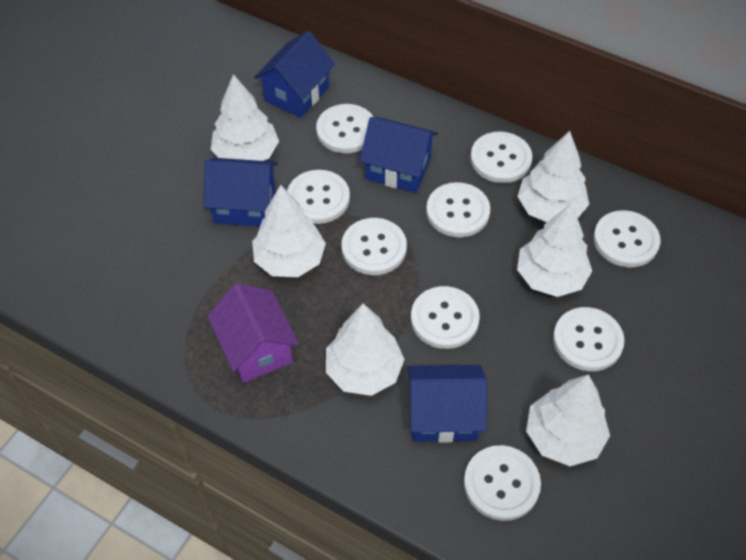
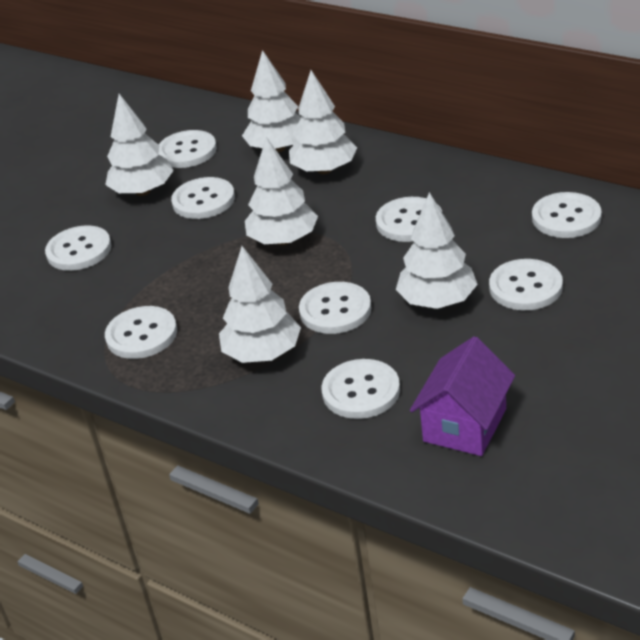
blue house: 4 -> 0

